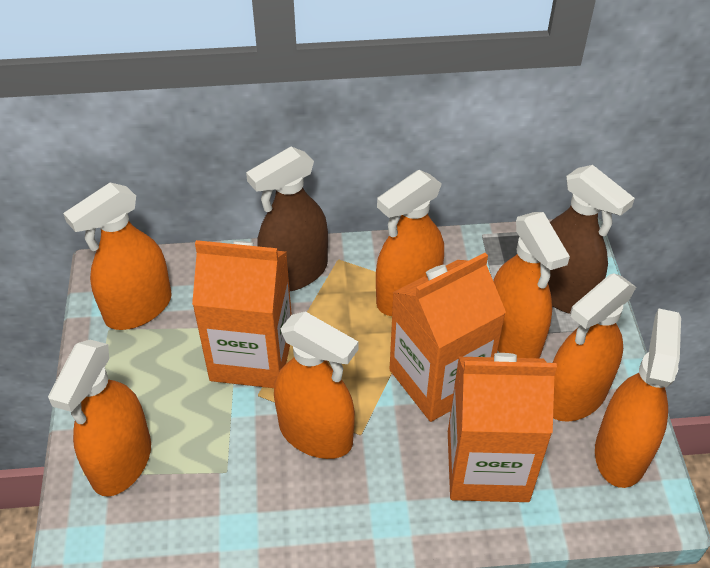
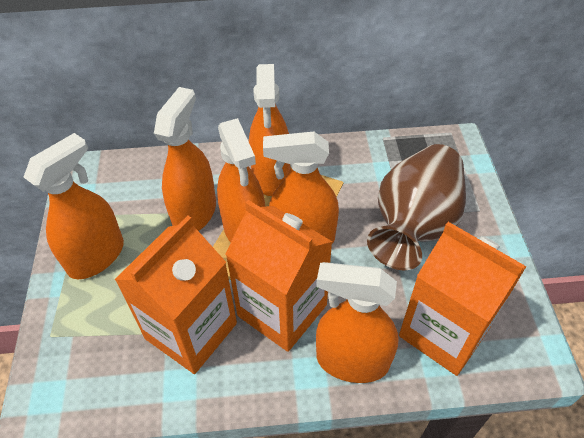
brown spray bottle: 2 -> 0
brown vase: 0 -> 1
orange spray bottle: 7 -> 6

